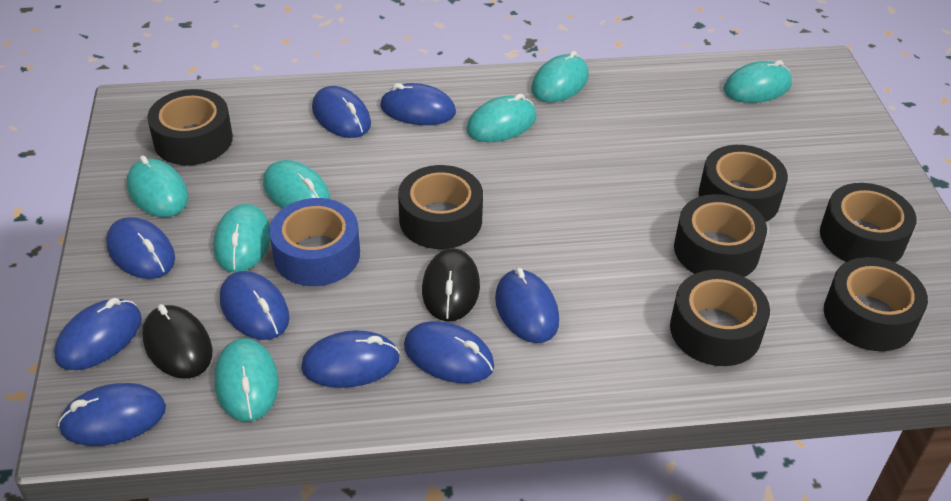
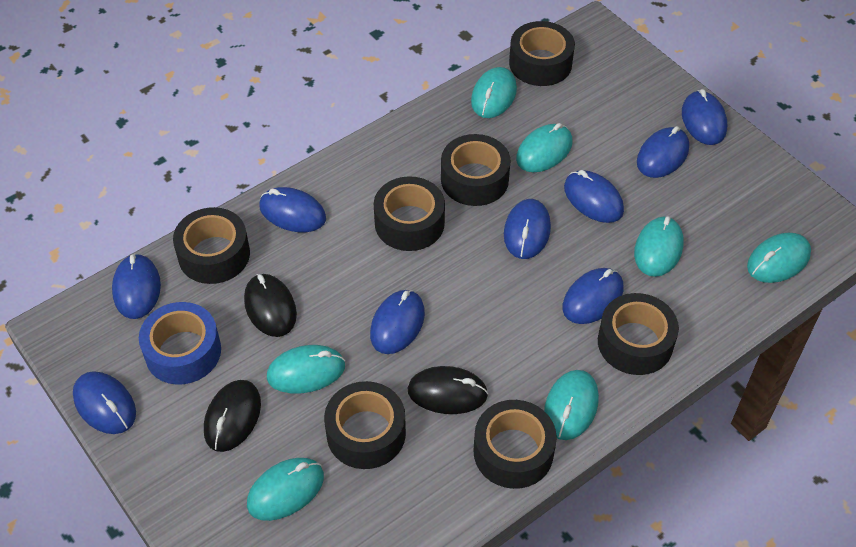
black mouse: 2 -> 3

